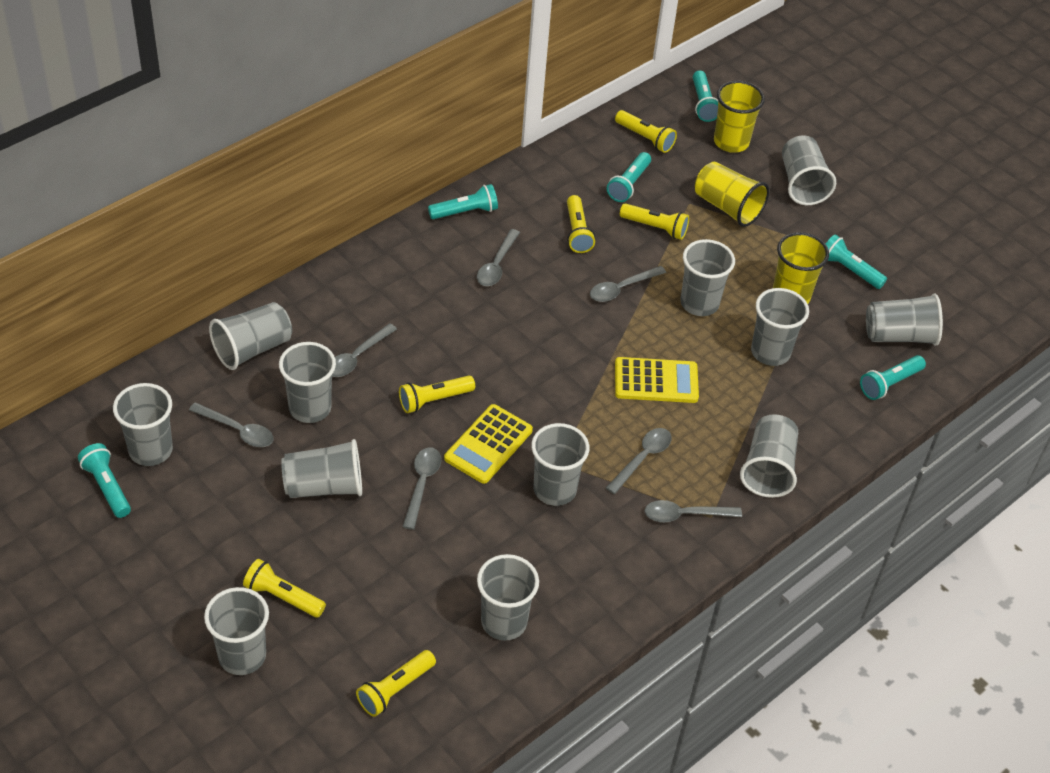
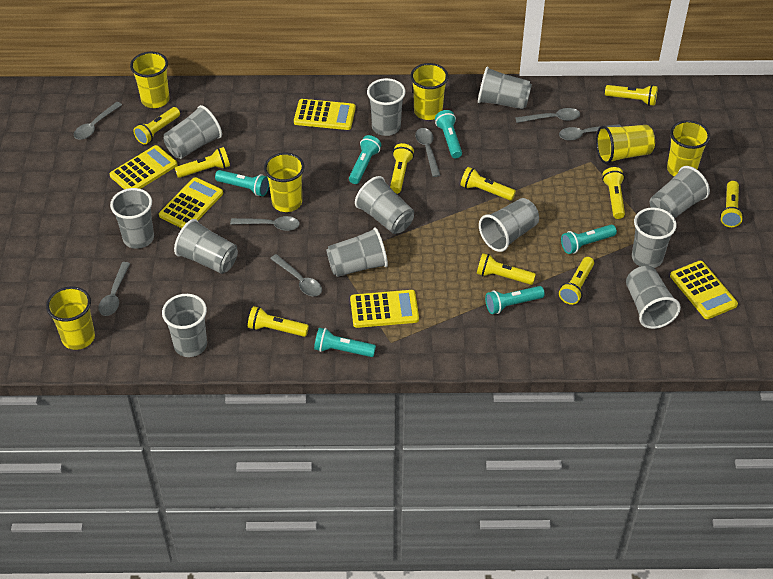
yellow calculator: 2 -> 5
yellow cup: 3 -> 6
yellow flashlight: 6 -> 10

